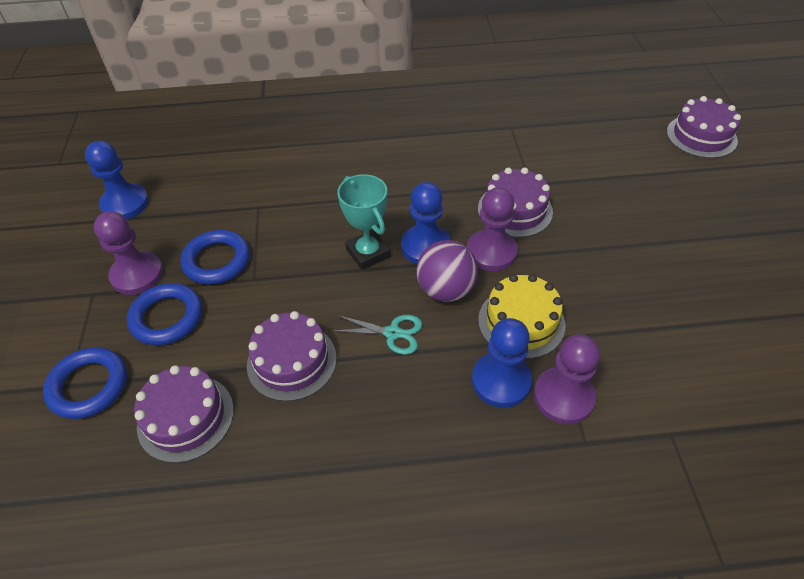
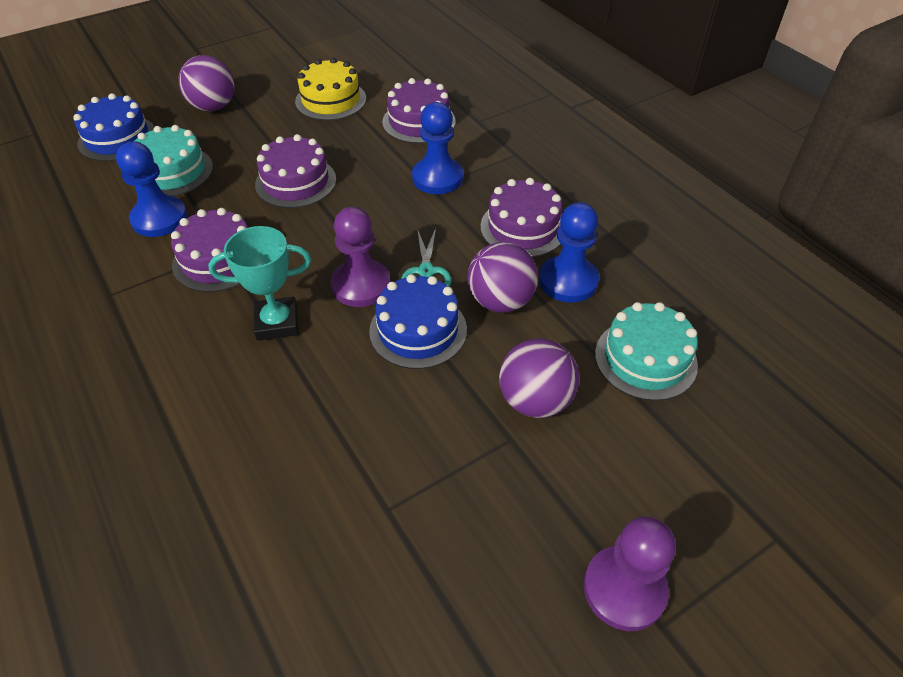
blue cake: 0 -> 2
blue ring: 3 -> 0
purple ball: 1 -> 3
purple pawn: 3 -> 2
turquoise cake: 0 -> 2

